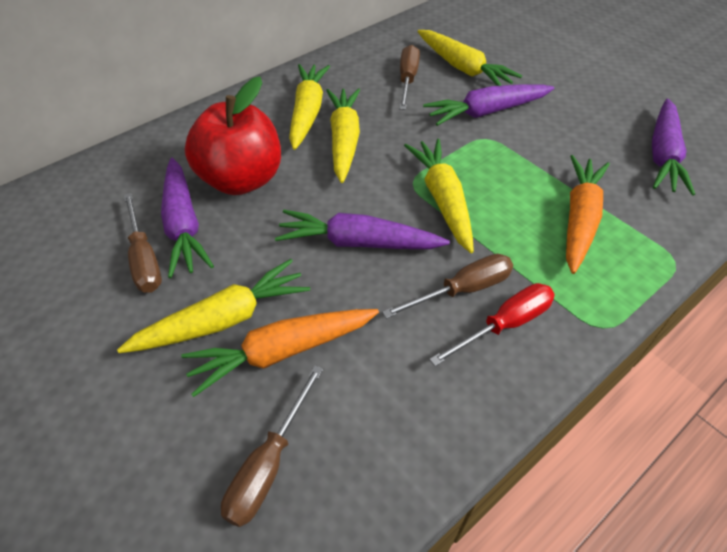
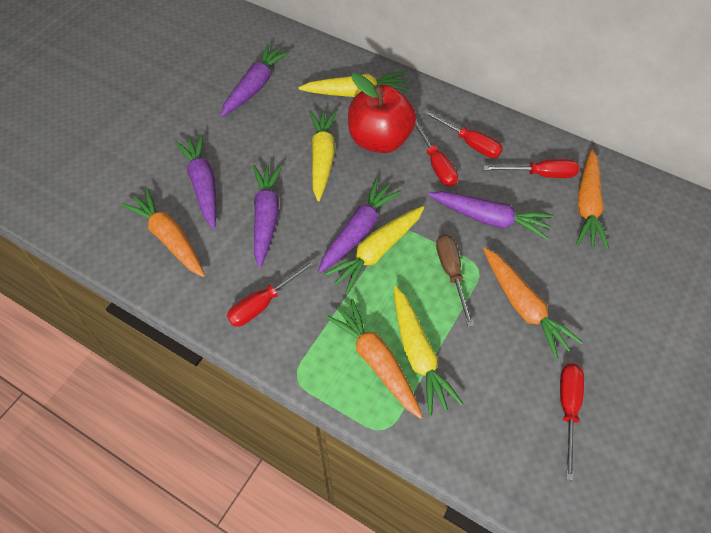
brown screwdriver: 4 -> 1
orange carrot: 2 -> 4
purple carrot: 4 -> 5
red screwdriver: 1 -> 5
yellow carrot: 5 -> 4

